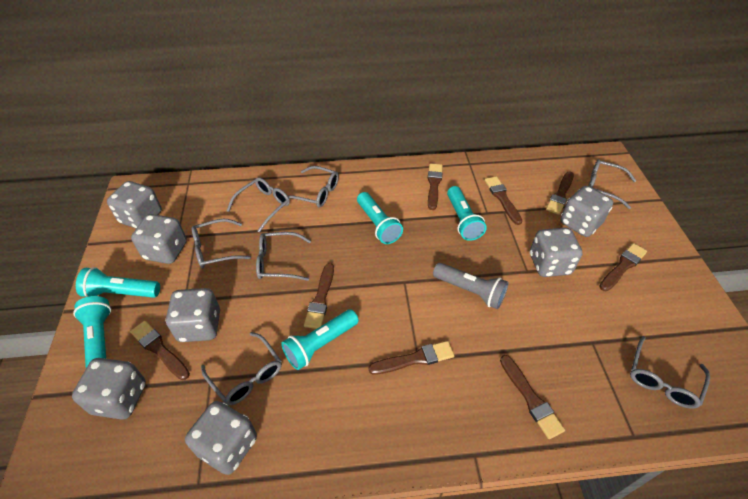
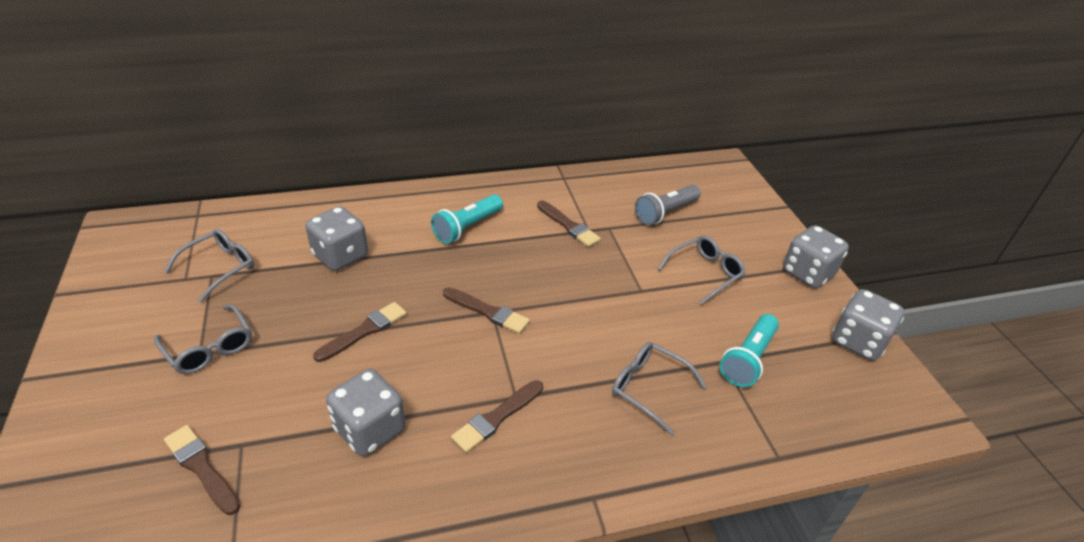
brown brush: 8 -> 5
grey dice: 7 -> 4
grey glasses: 7 -> 4
turquoise flashlight: 5 -> 2

